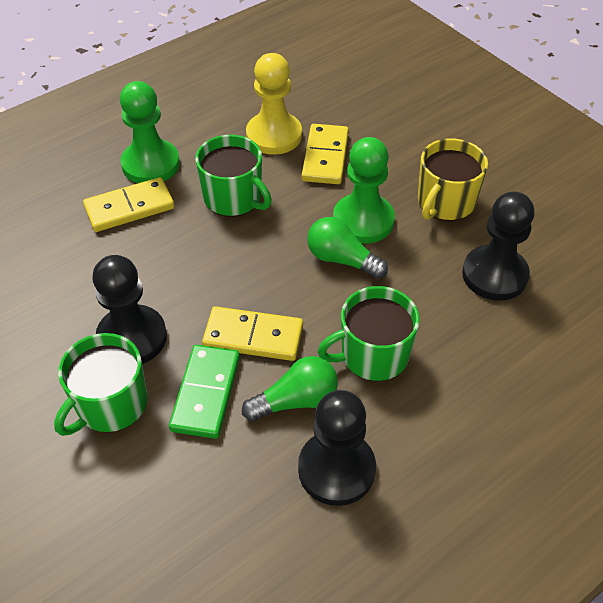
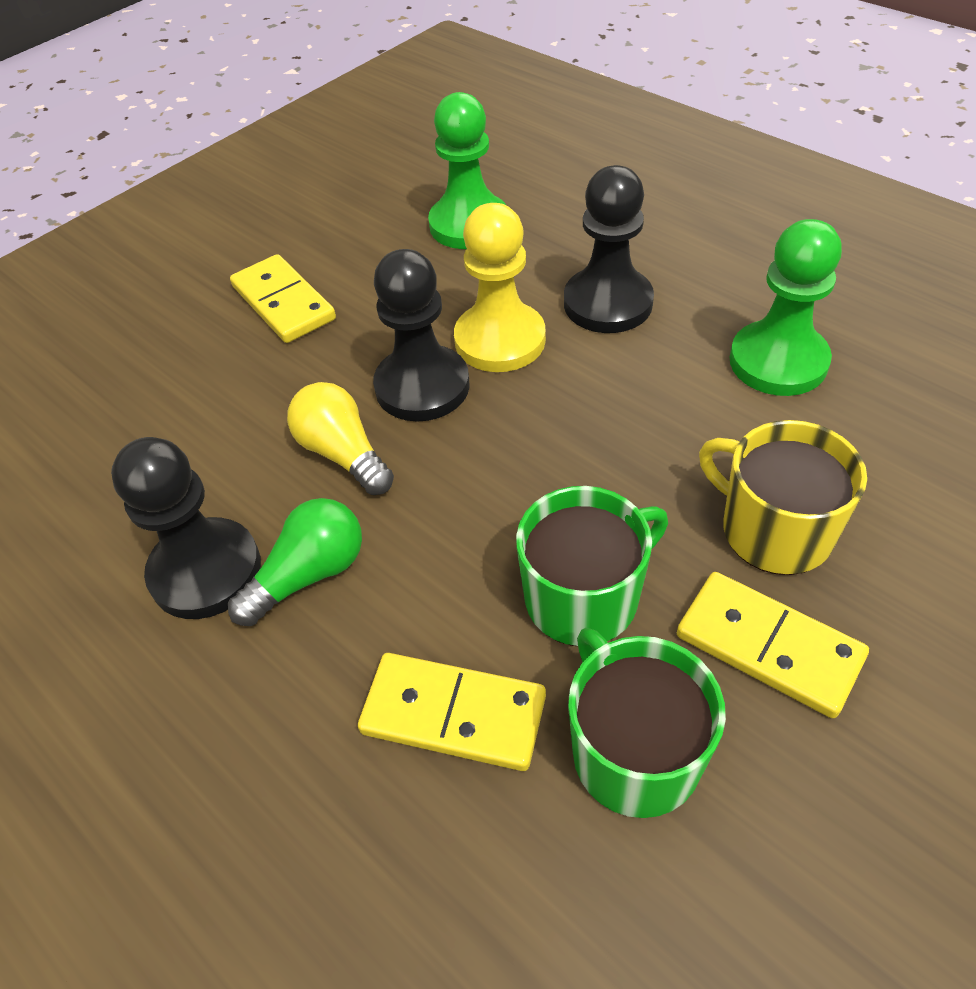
green domino: 1 -> 0
green light bulb: 2 -> 1
green mug: 3 -> 2
yellow light bulb: 0 -> 1

